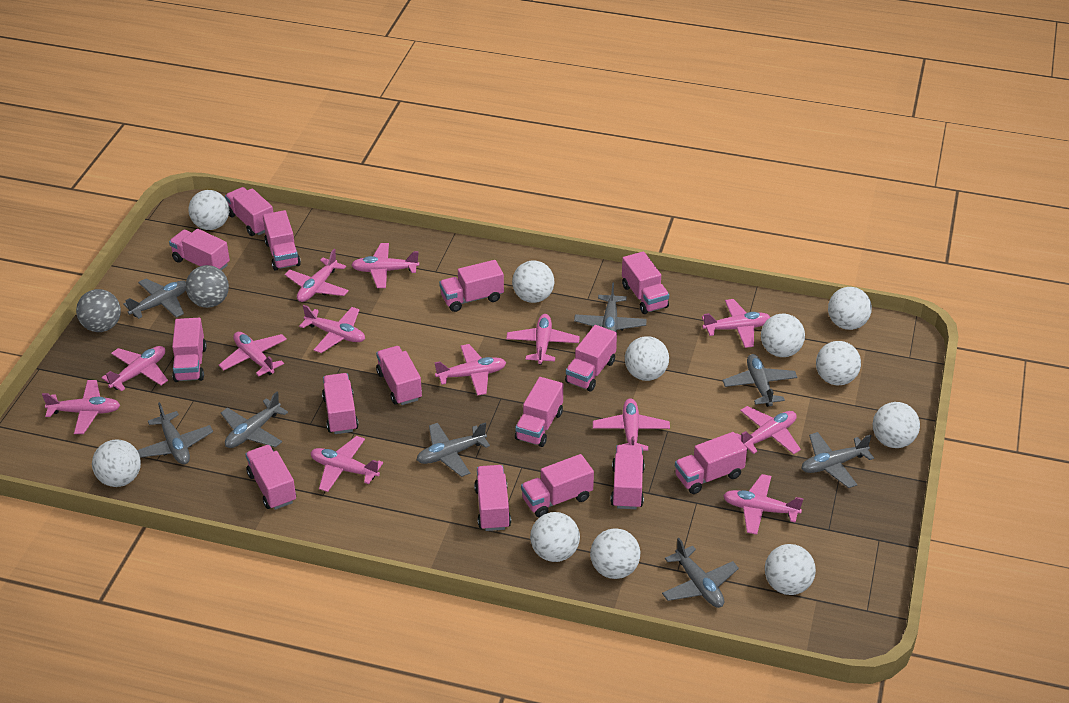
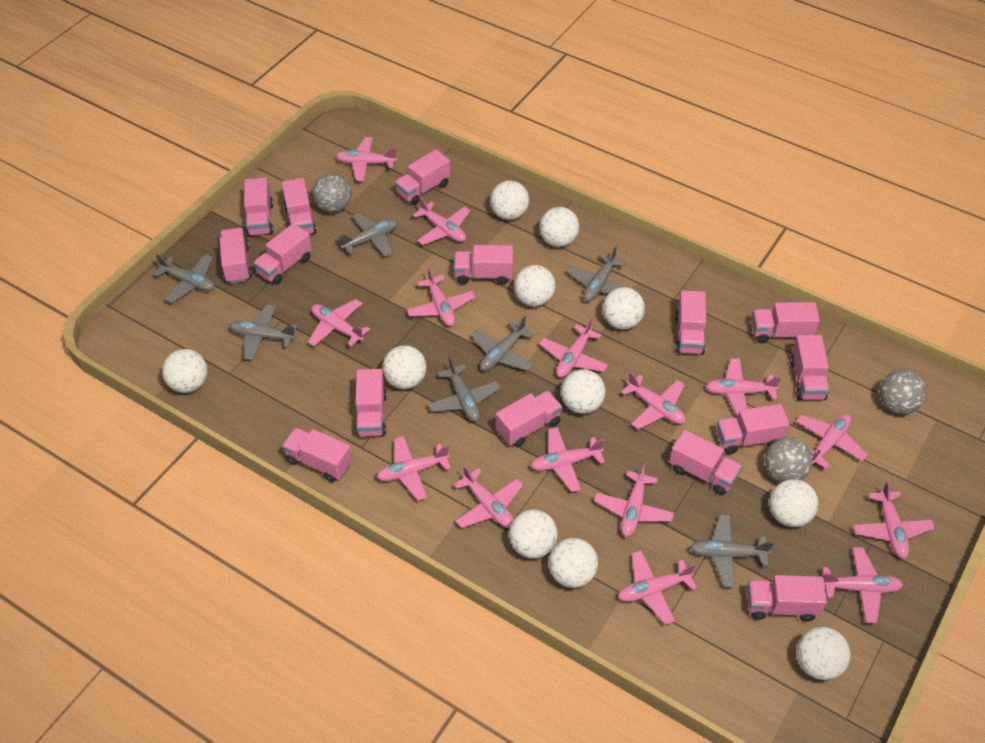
grey ball: 2 -> 3
grey plane: 8 -> 7
pink plane: 13 -> 15

